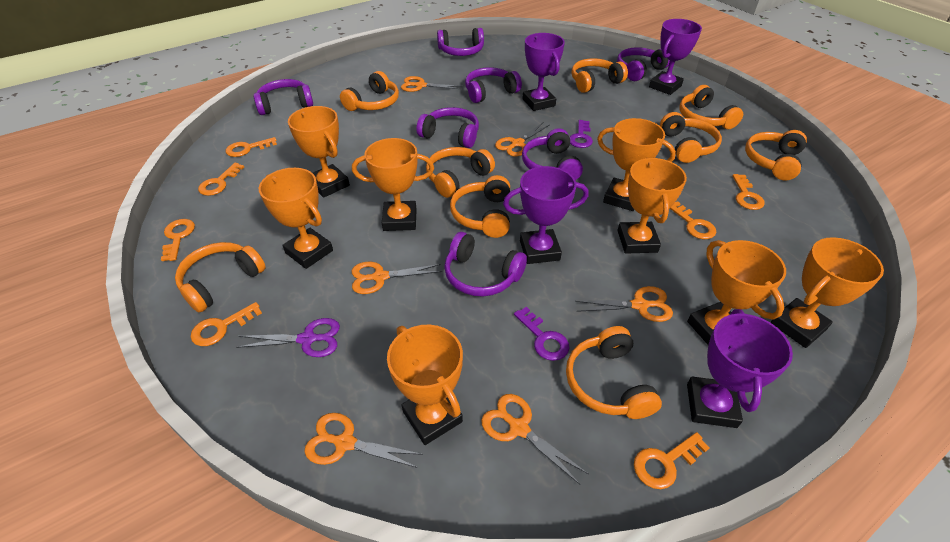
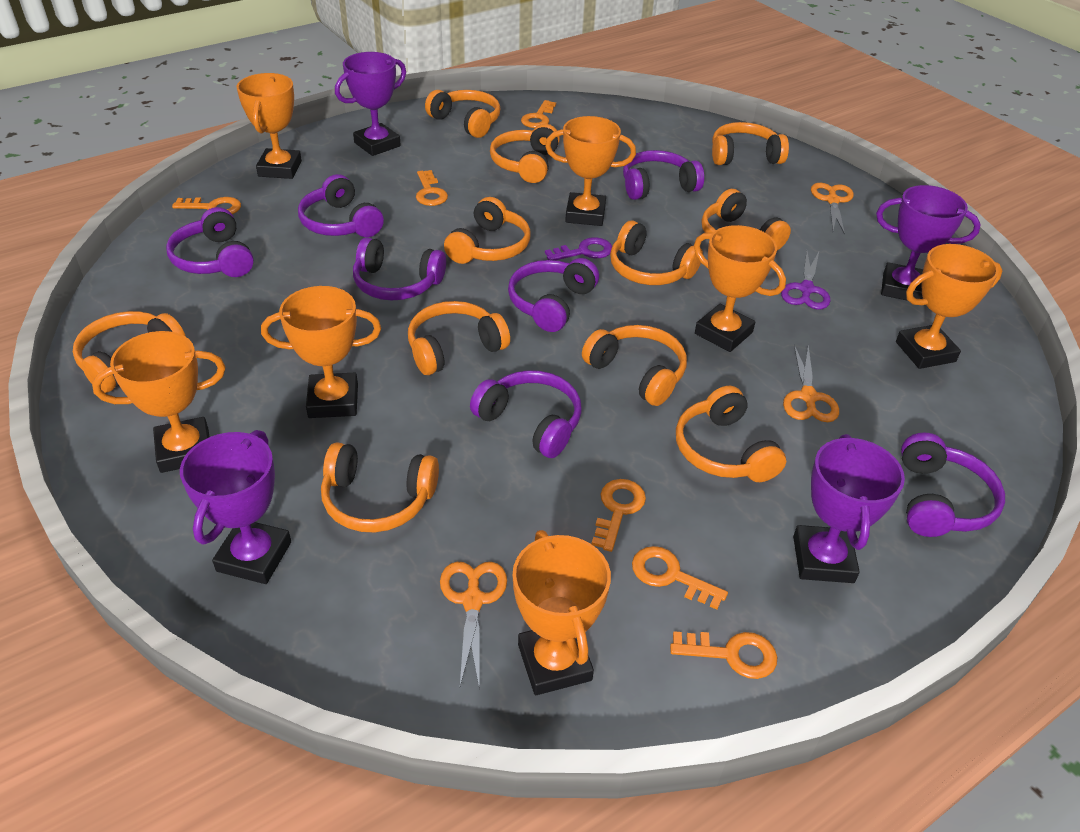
orange headphones: 9 -> 11
orange key: 7 -> 6
orange scissors: 6 -> 3
orange trophy: 8 -> 7
purple key: 2 -> 1

